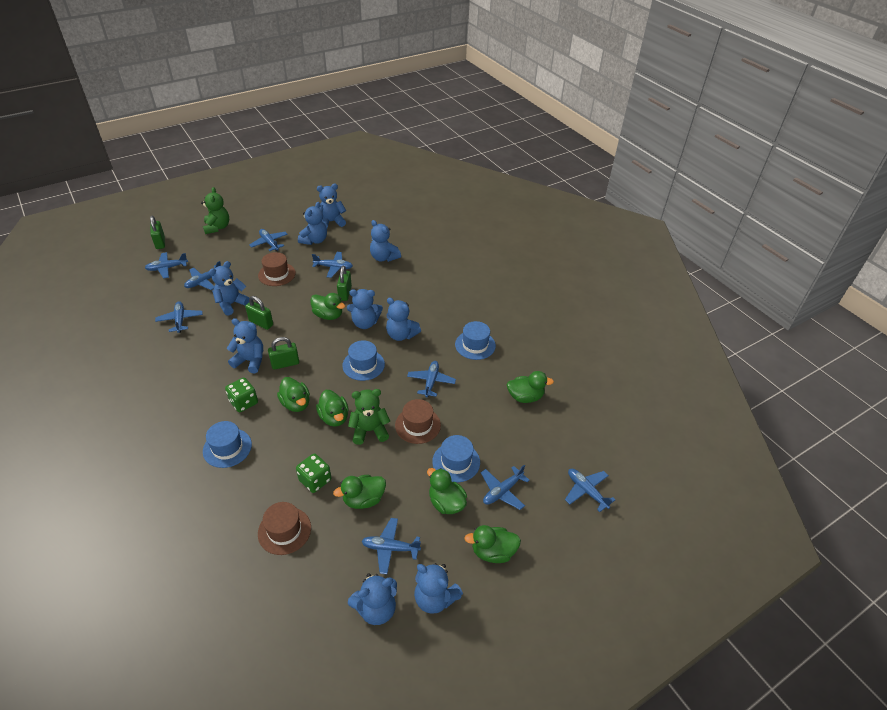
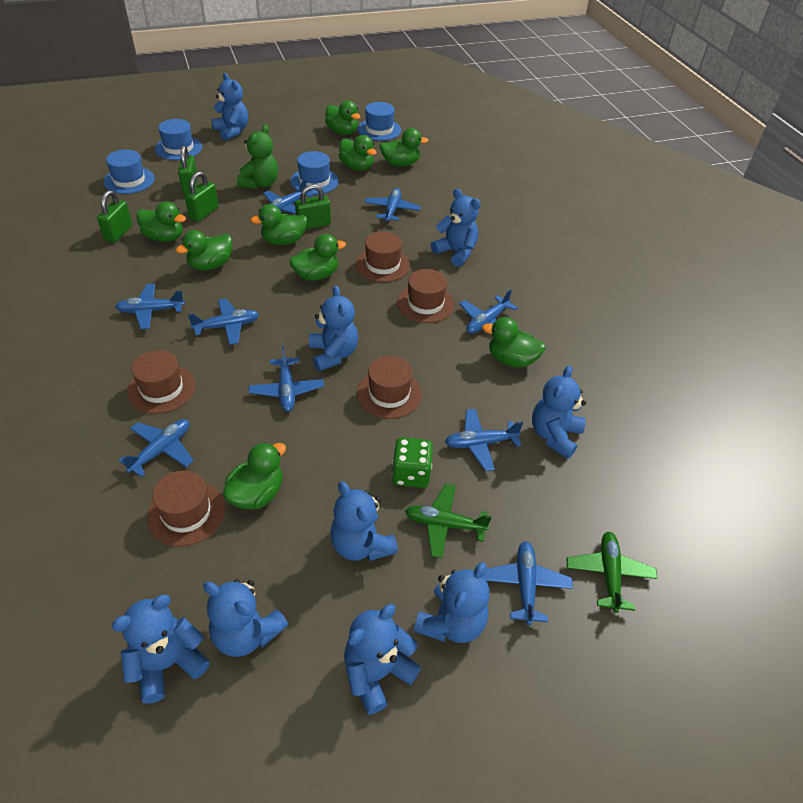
brown hat: 3 -> 5
green dice: 2 -> 1
green duck: 7 -> 9
green plane: 0 -> 2
green teddy bear: 2 -> 1

